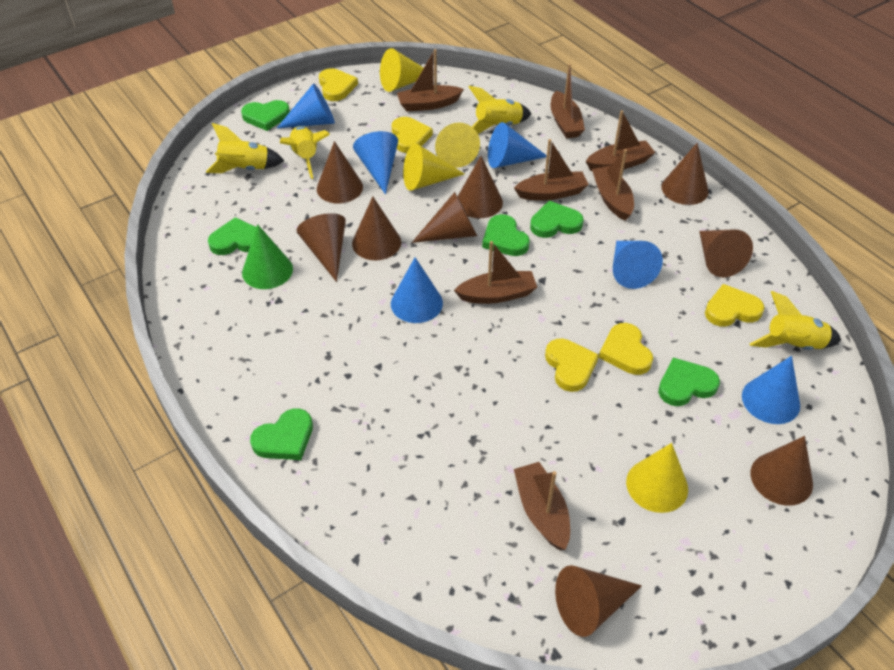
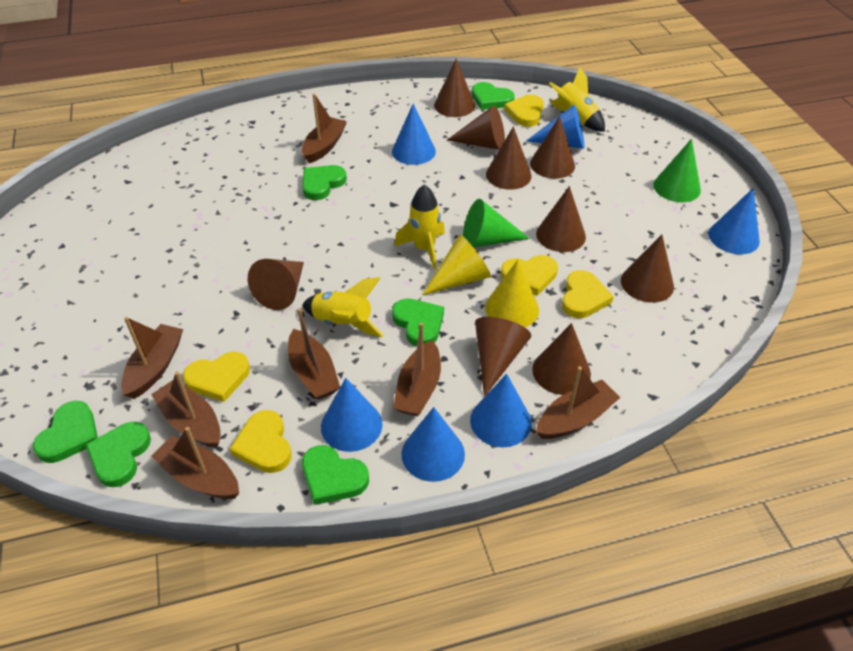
green cone: 1 -> 2
yellow cone: 4 -> 2
yellow rocket: 4 -> 3

